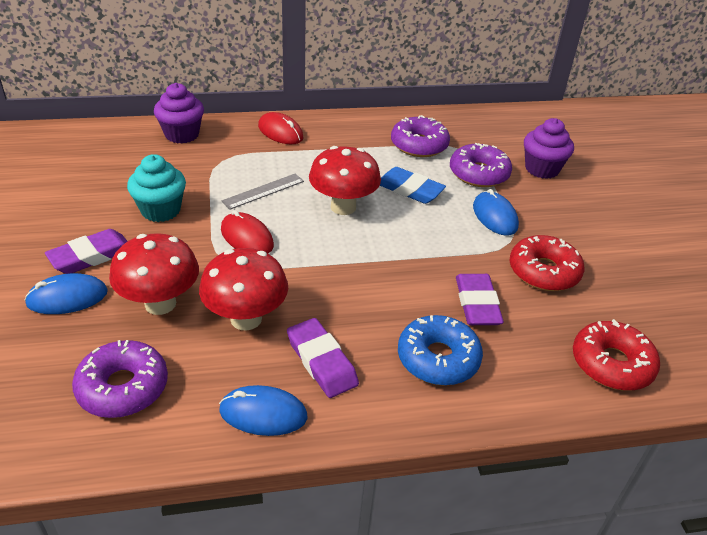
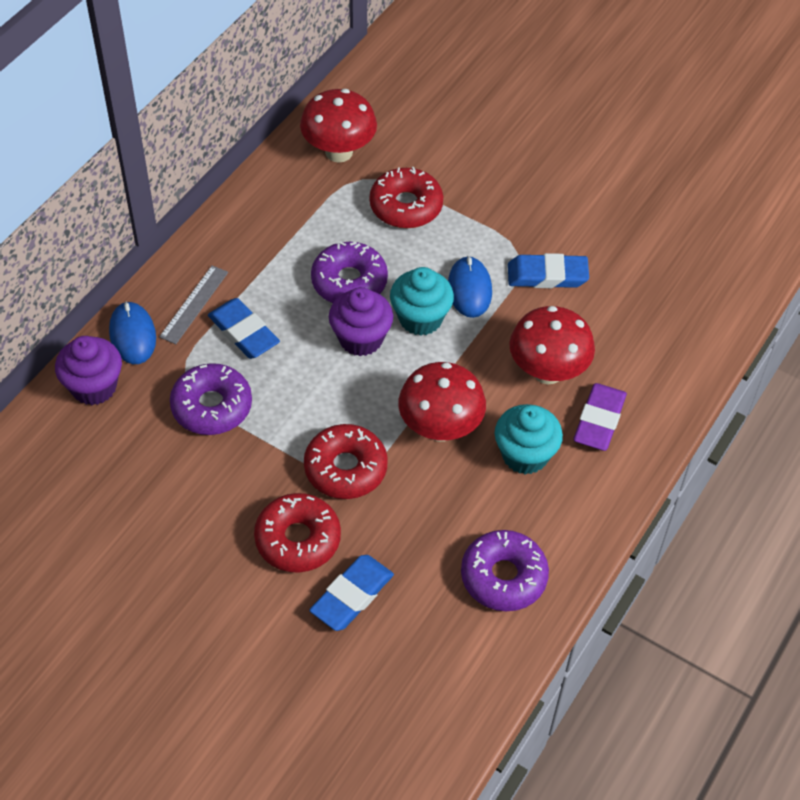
blue donut: 1 -> 0
blue eraser: 1 -> 3
blue mouse: 3 -> 2
purple eraser: 3 -> 1
red donut: 2 -> 3
red mouse: 2 -> 0
turquoise cupcake: 1 -> 2

